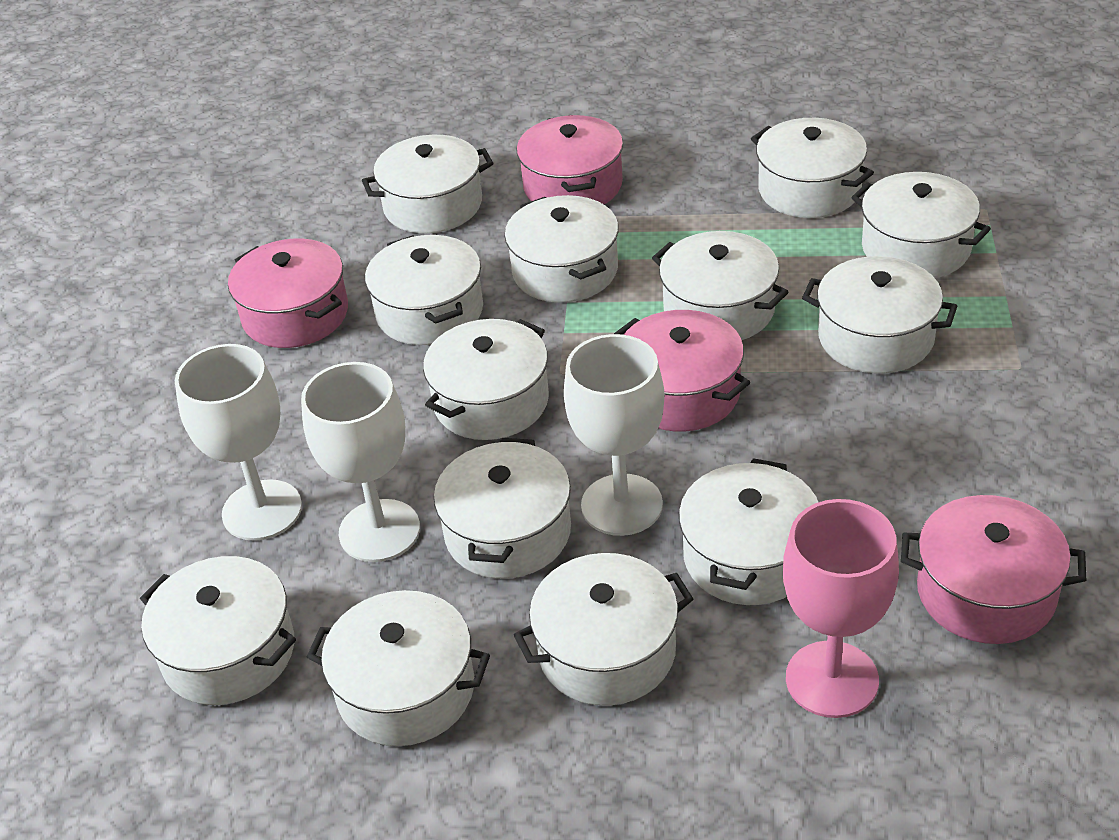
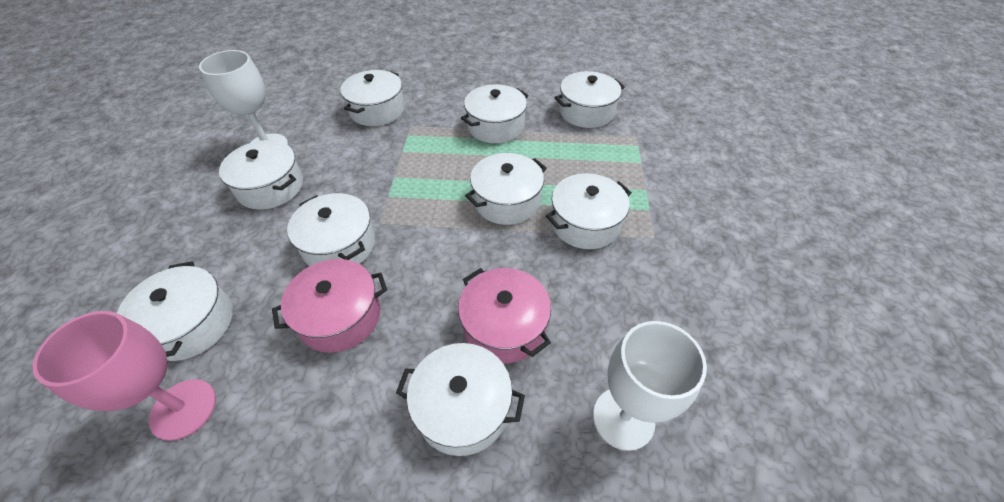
pink pot: 4 -> 2
white goblet: 3 -> 2
white pot: 13 -> 9

